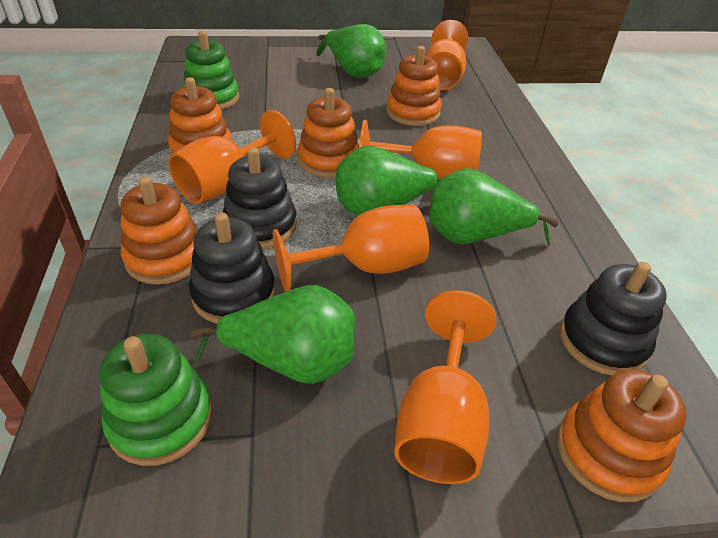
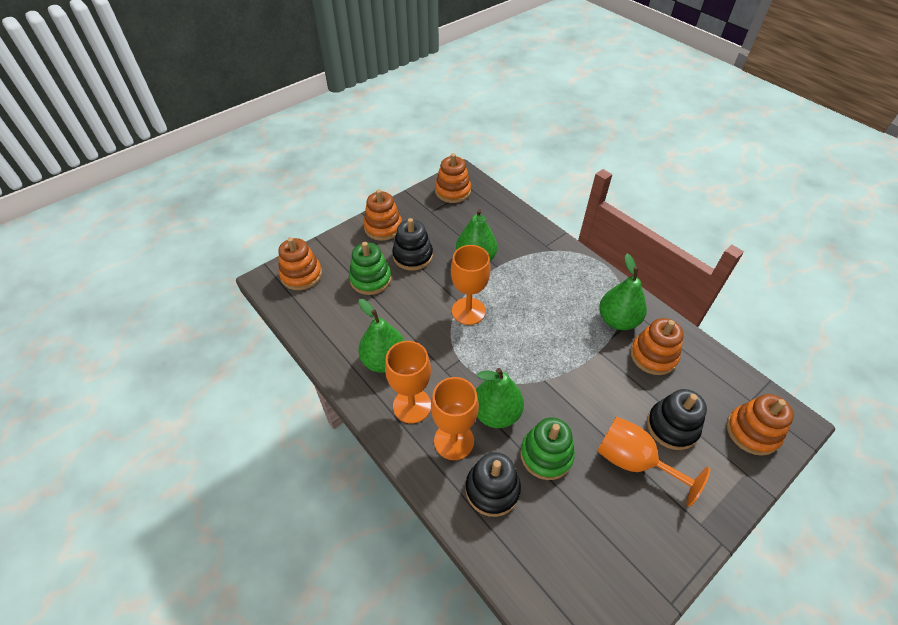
orange goblet: 5 -> 4

